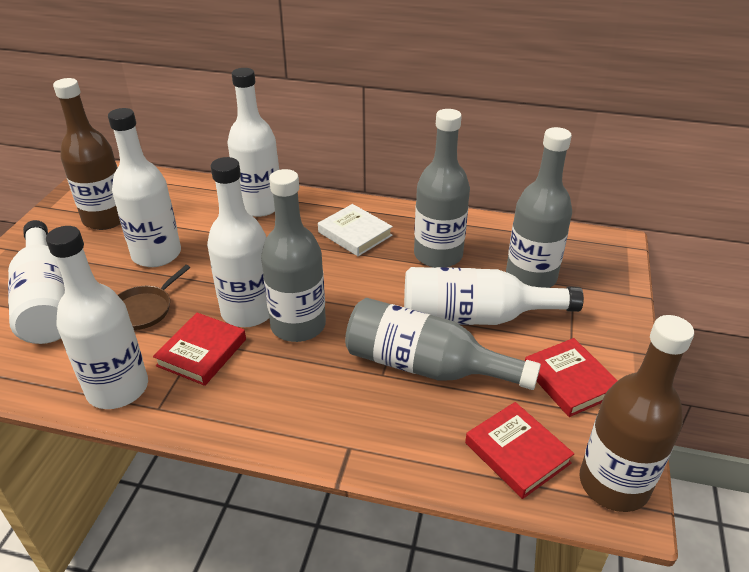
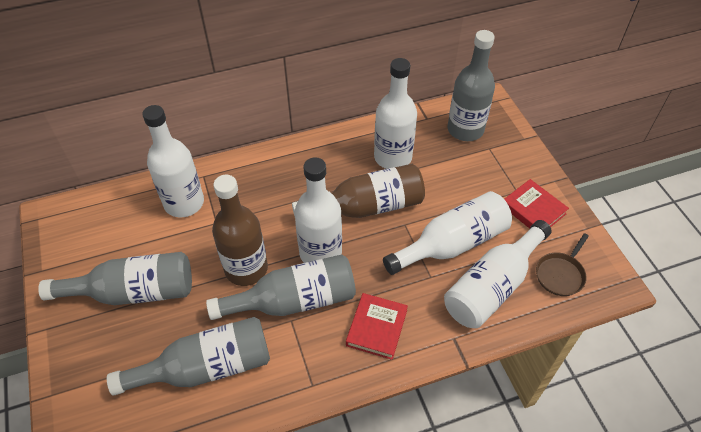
red book: 3 -> 2
white book: 1 -> 0
white bottle: 6 -> 5

